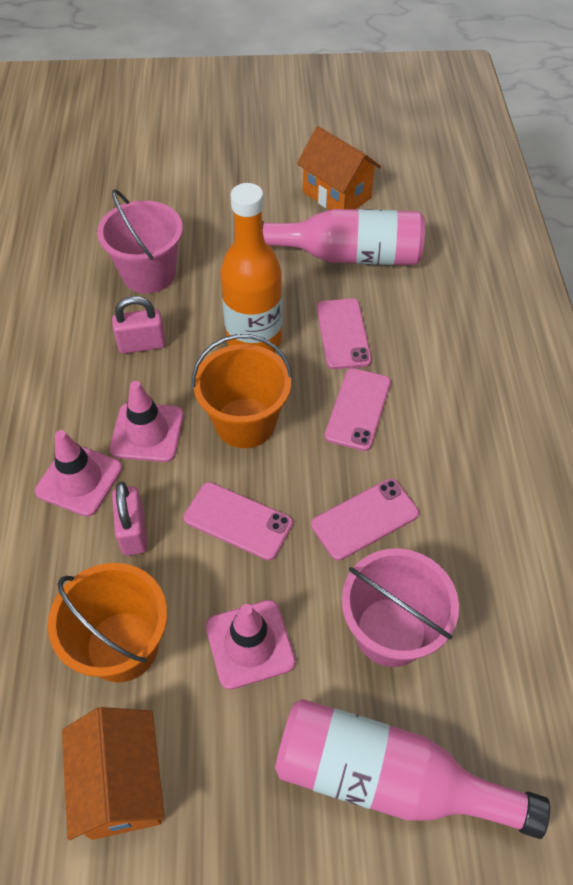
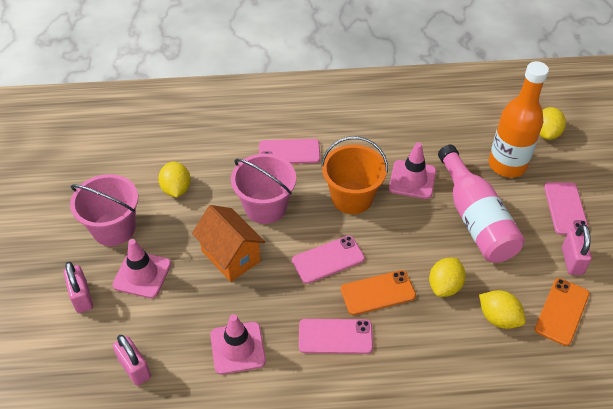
orange bucket: 2 -> 1
orange house: 2 -> 1
orange phone: 0 -> 2
pink bottle: 2 -> 1
pink padlock: 2 -> 3
yellow lemon: 0 -> 4

